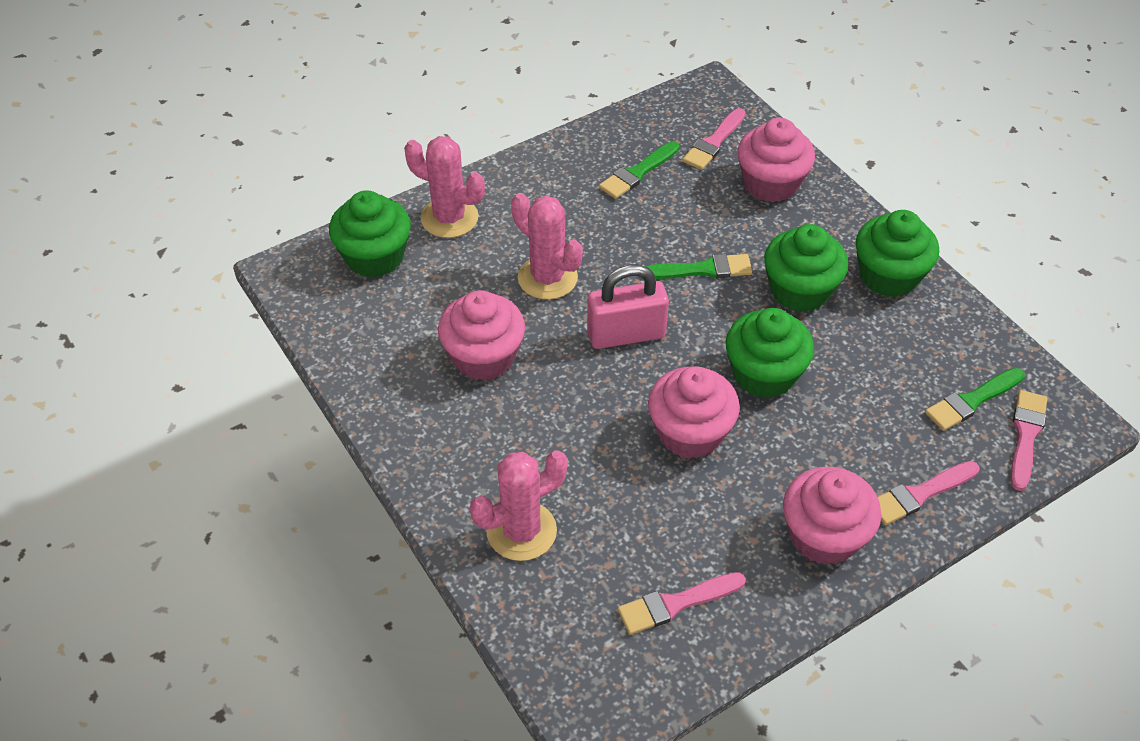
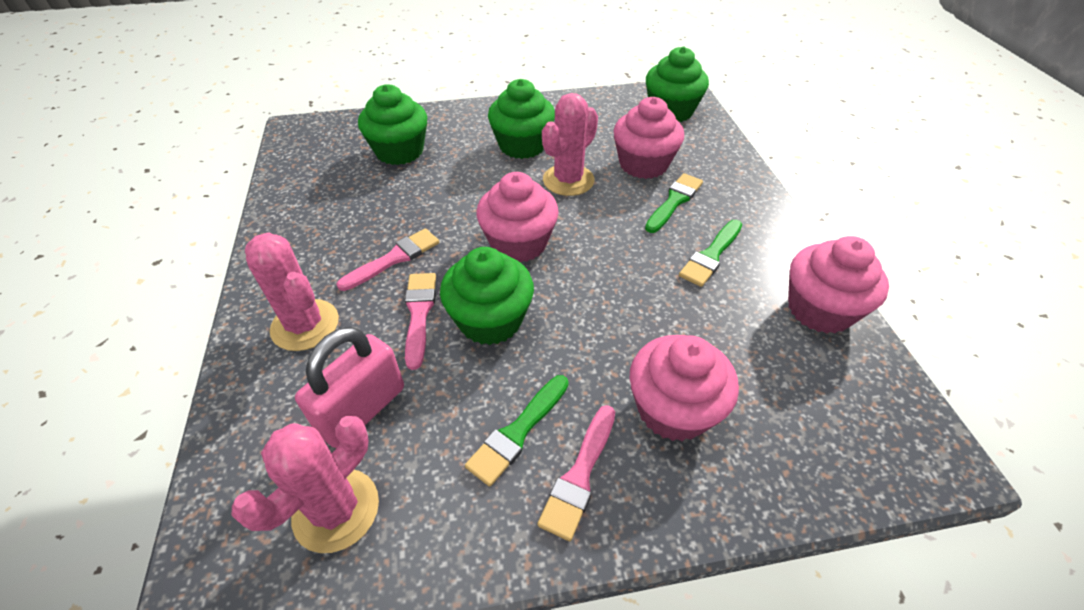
pink brush: 4 -> 3

